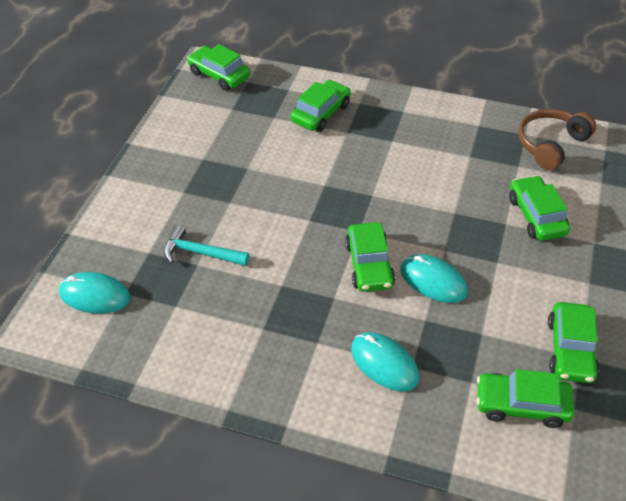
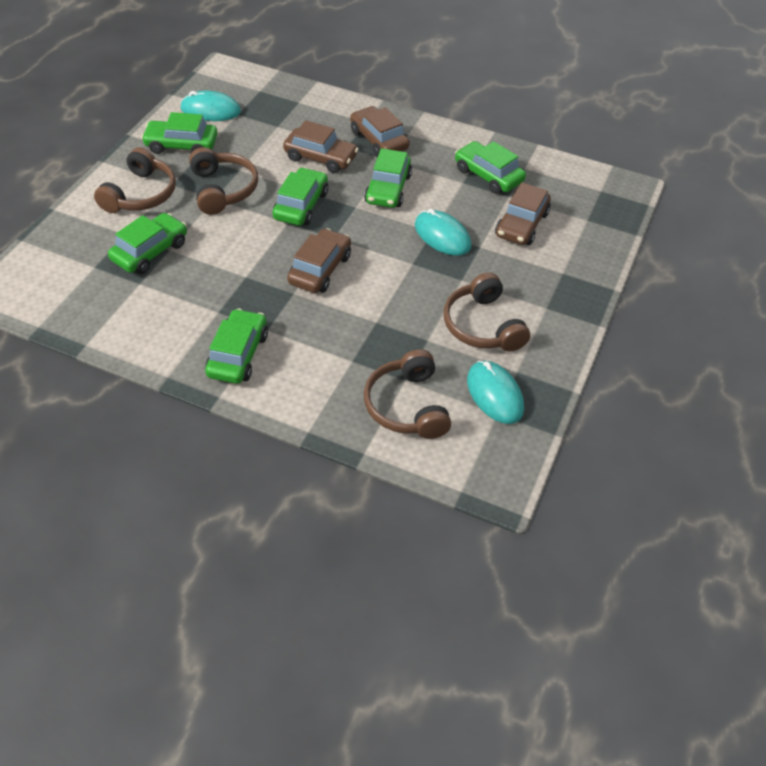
brown car: 0 -> 4
brown headphones: 1 -> 4
turquoise hammer: 1 -> 0

